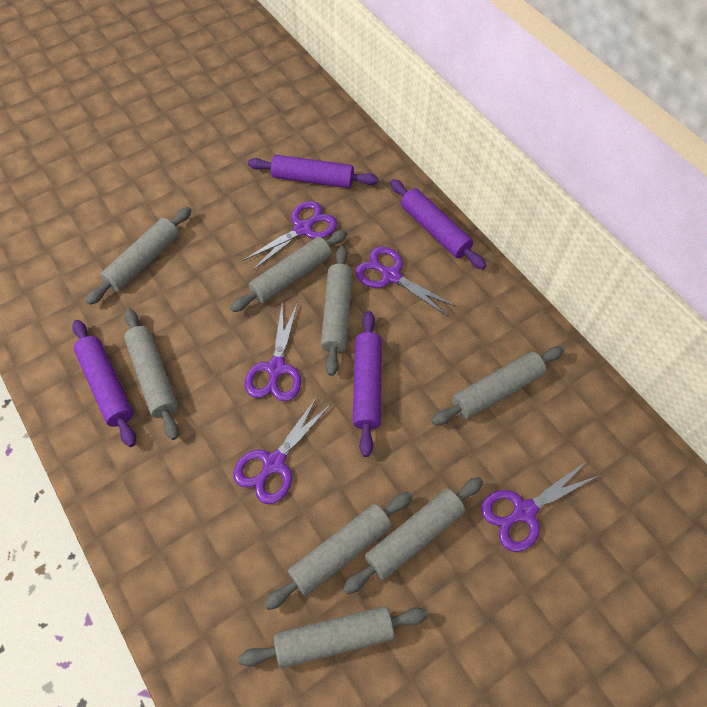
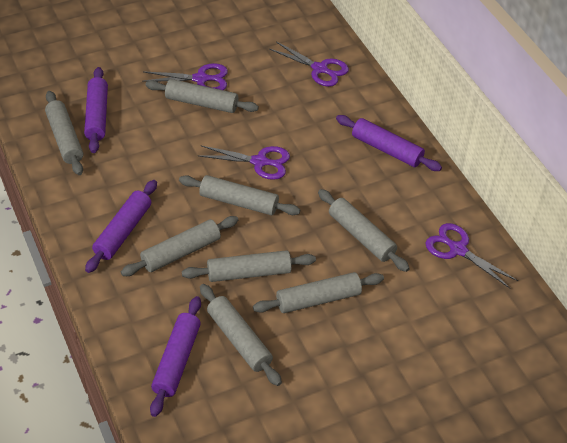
purple scissors: 5 -> 4

